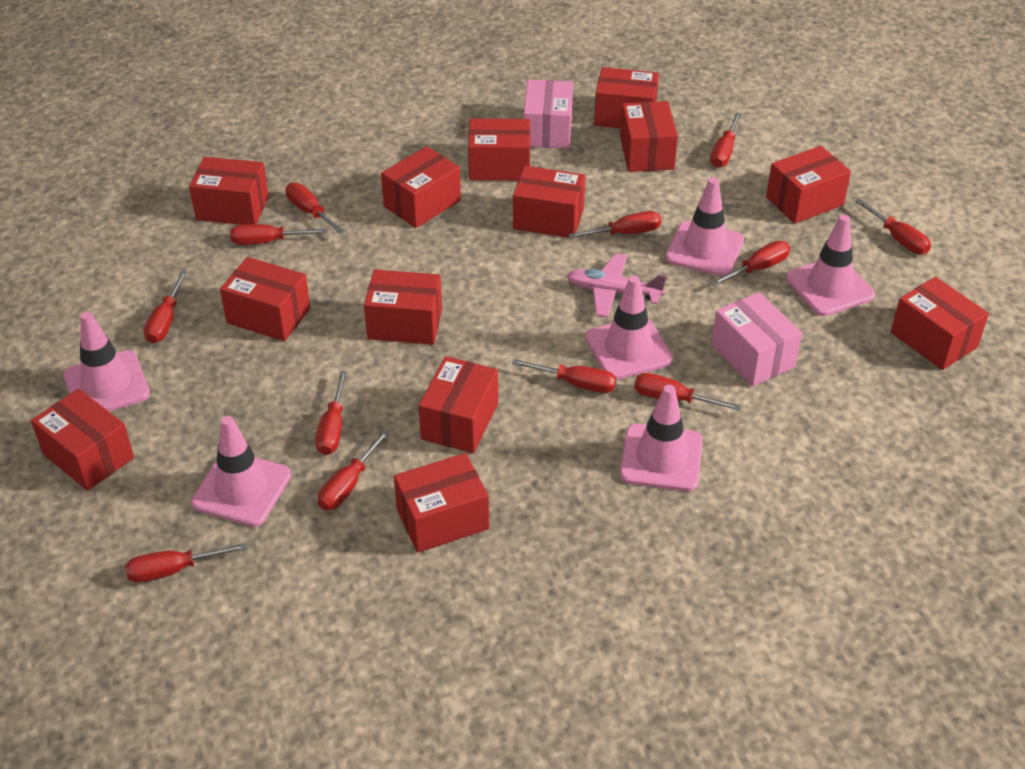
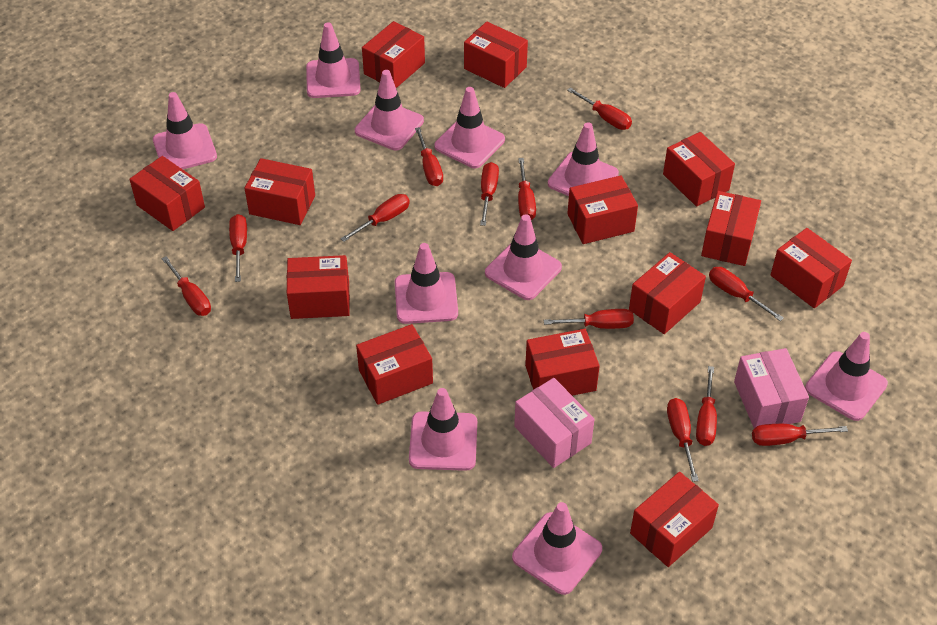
pink plane: 1 -> 0
pink traffic cone: 6 -> 10

